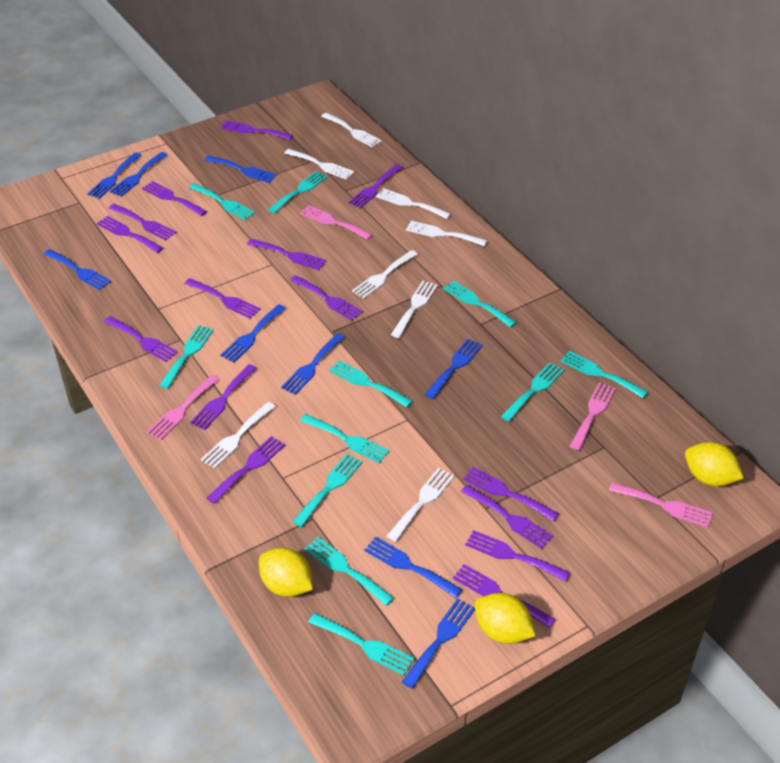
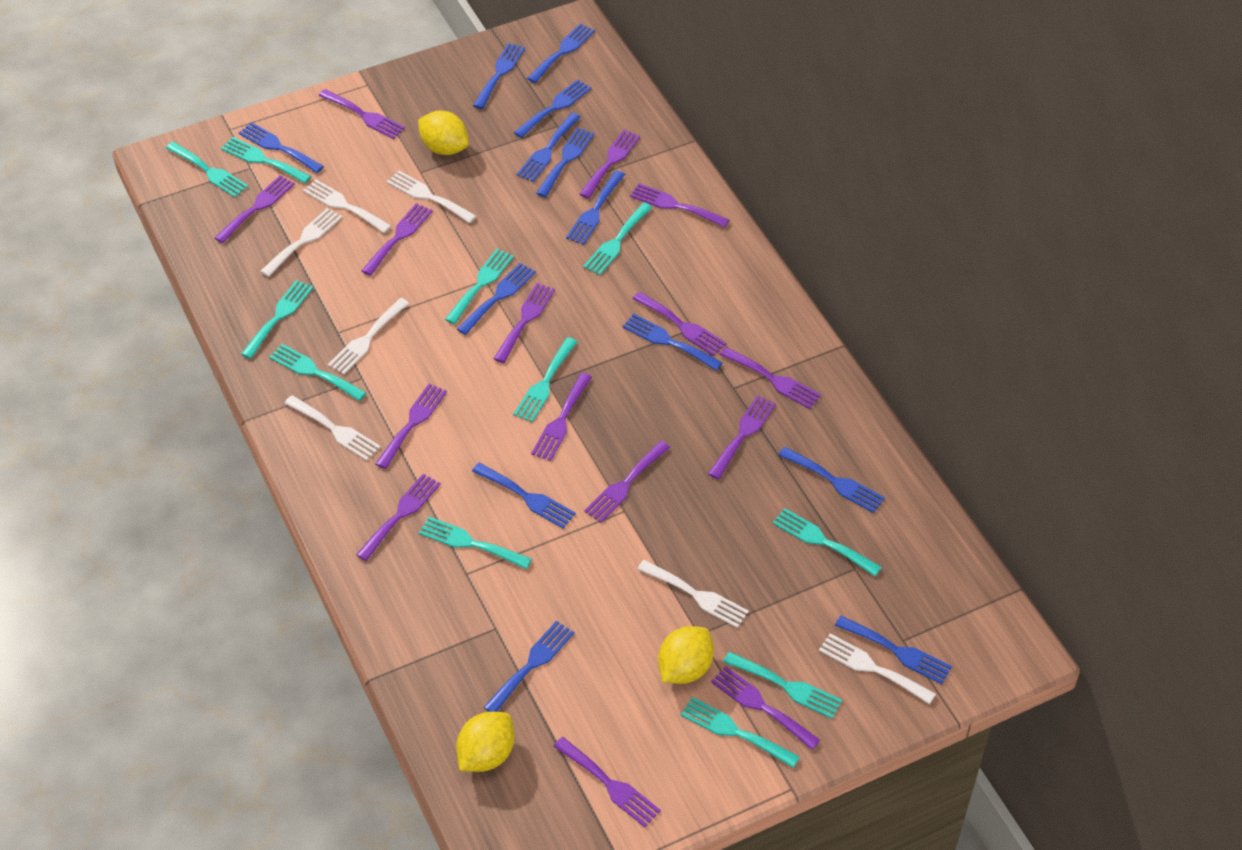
blue fork: 9 -> 13
pink fork: 4 -> 0
white fork: 8 -> 7

